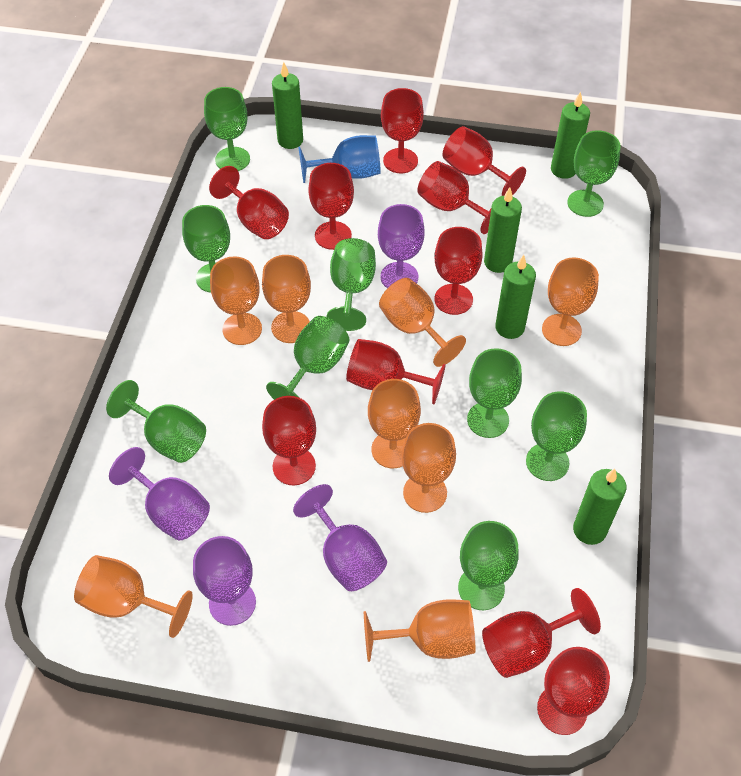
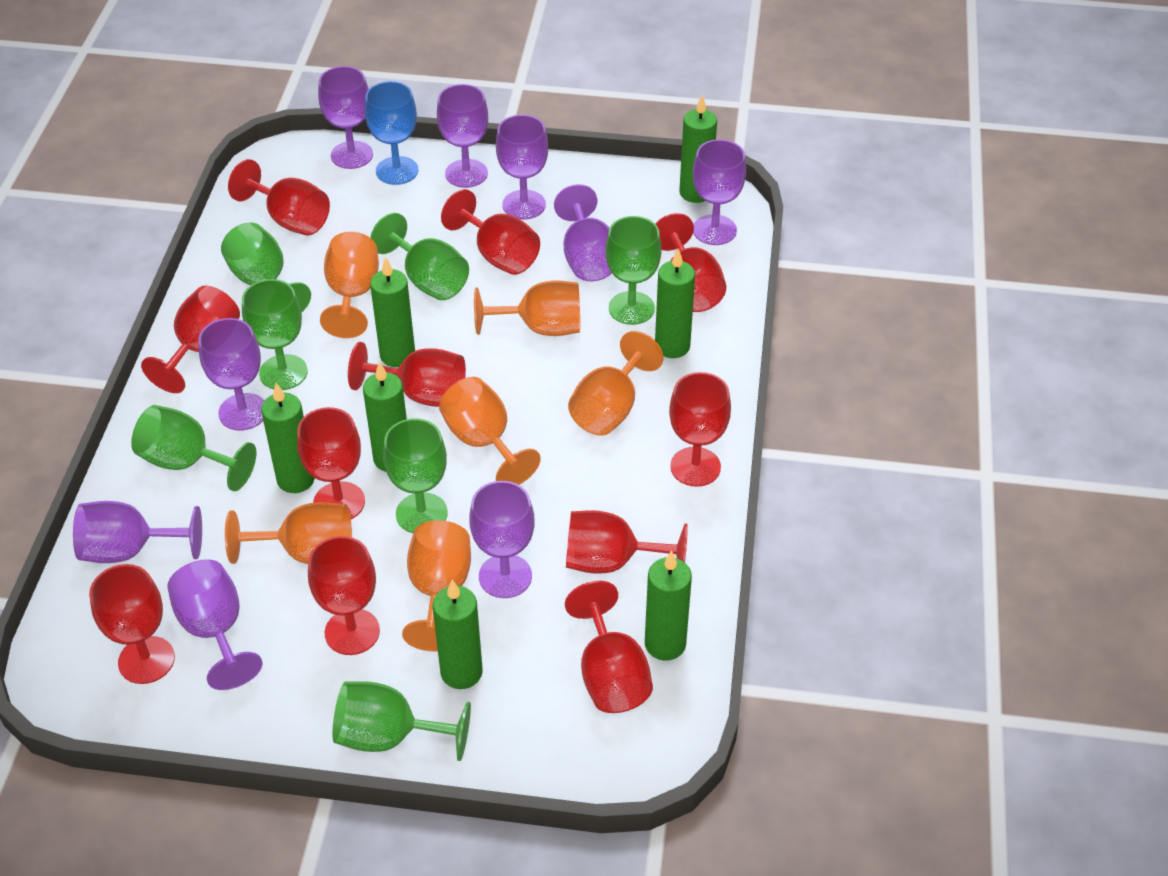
green candle: 5 -> 7
green goblet: 9 -> 7
orange goblet: 8 -> 6
purple goblet: 4 -> 9
red goblet: 10 -> 11

